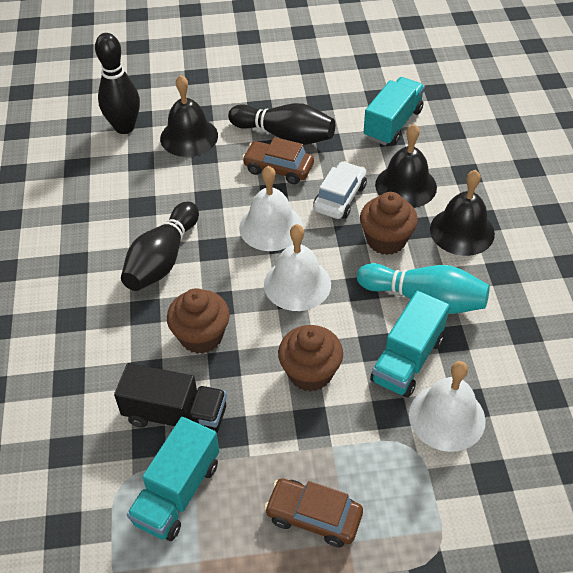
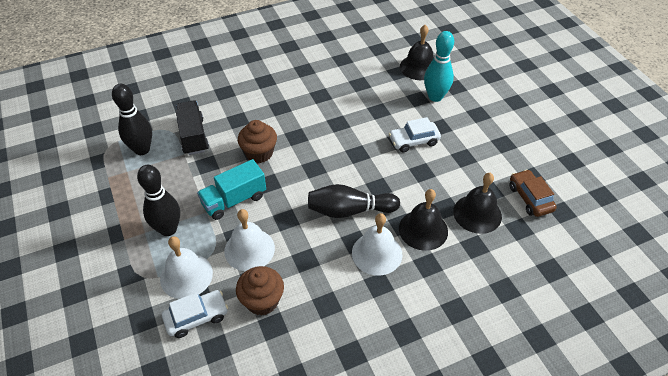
brown car: 2 -> 1
brown cupcake: 3 -> 2
turquoise truck: 3 -> 1
white car: 1 -> 2

